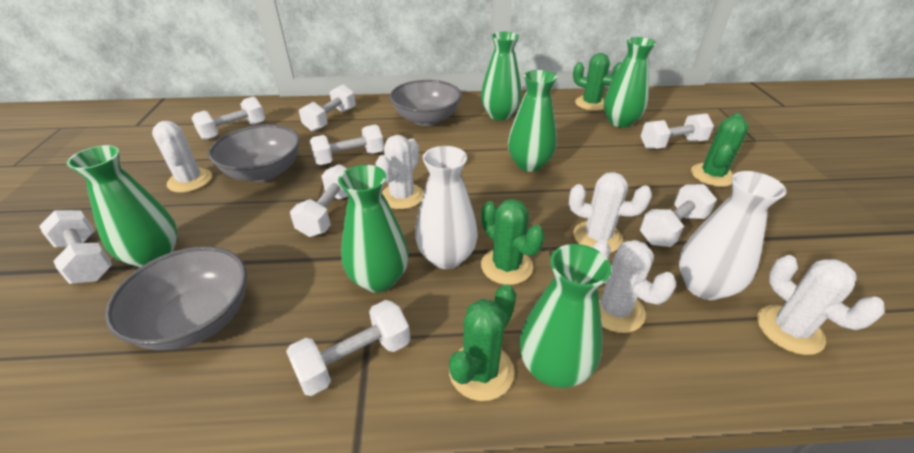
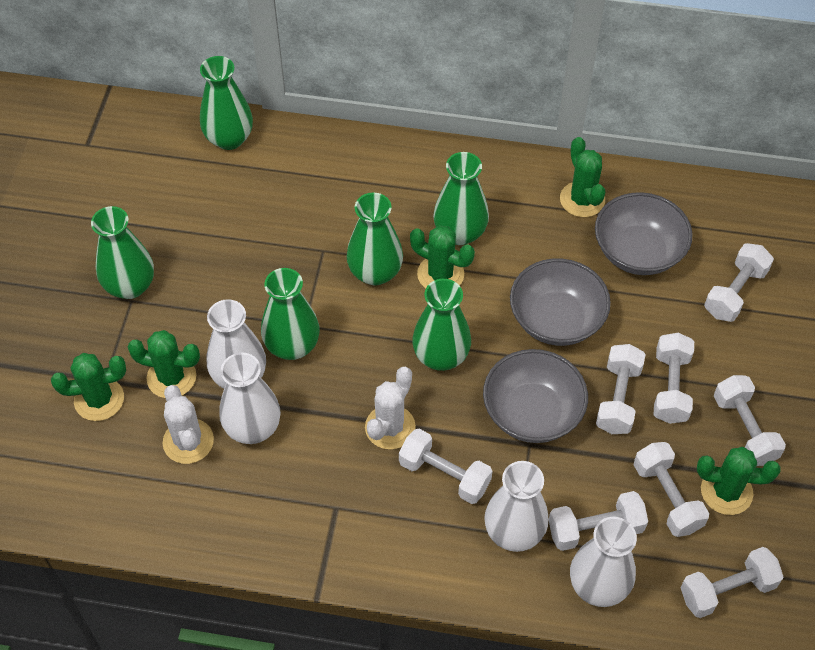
green cactus: 4 -> 5
white cactus: 5 -> 2
white vase: 2 -> 4

